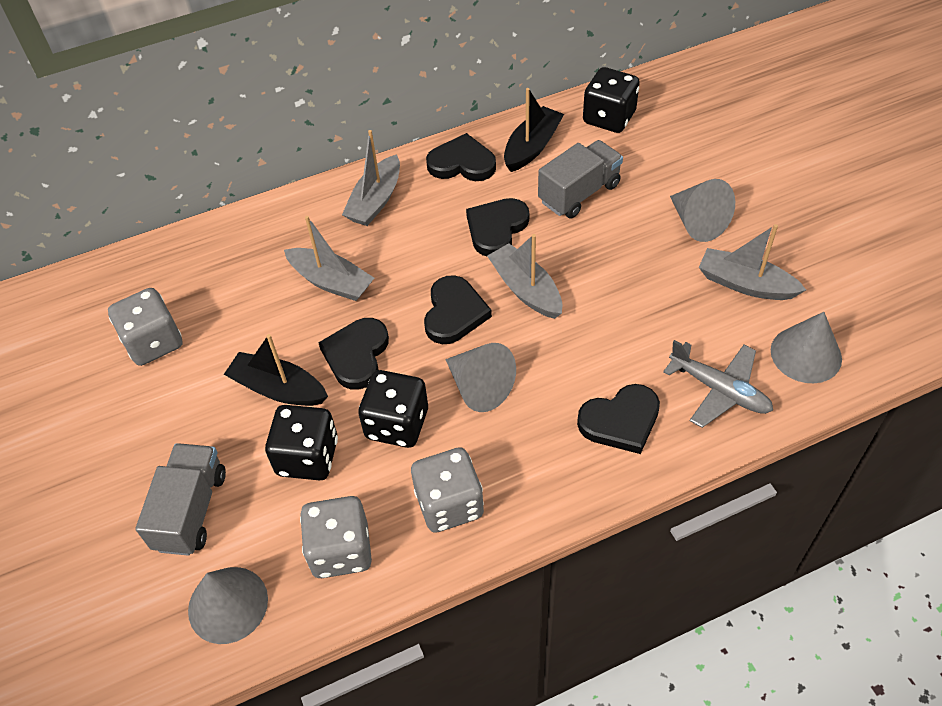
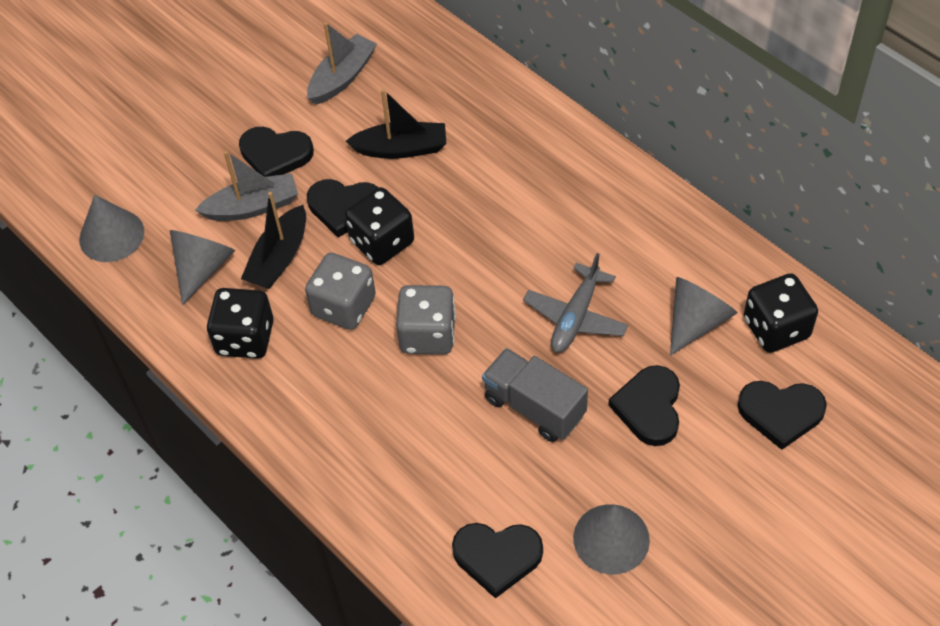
grey boat: 4 -> 2
grey dice: 3 -> 2
grey truck: 2 -> 1

